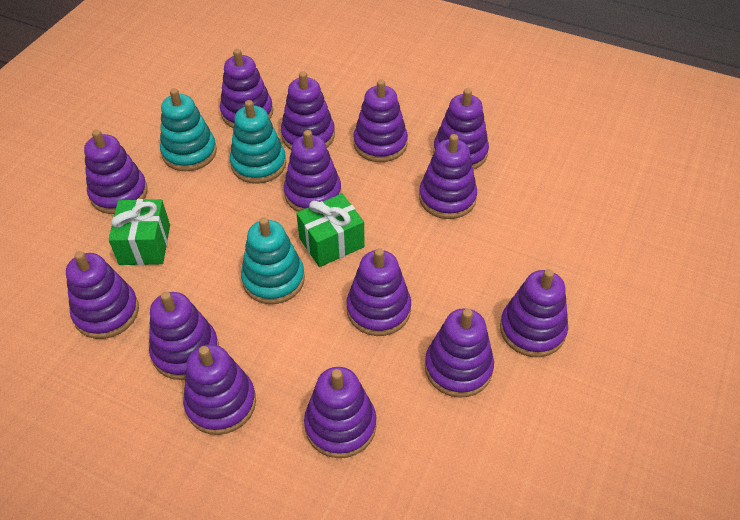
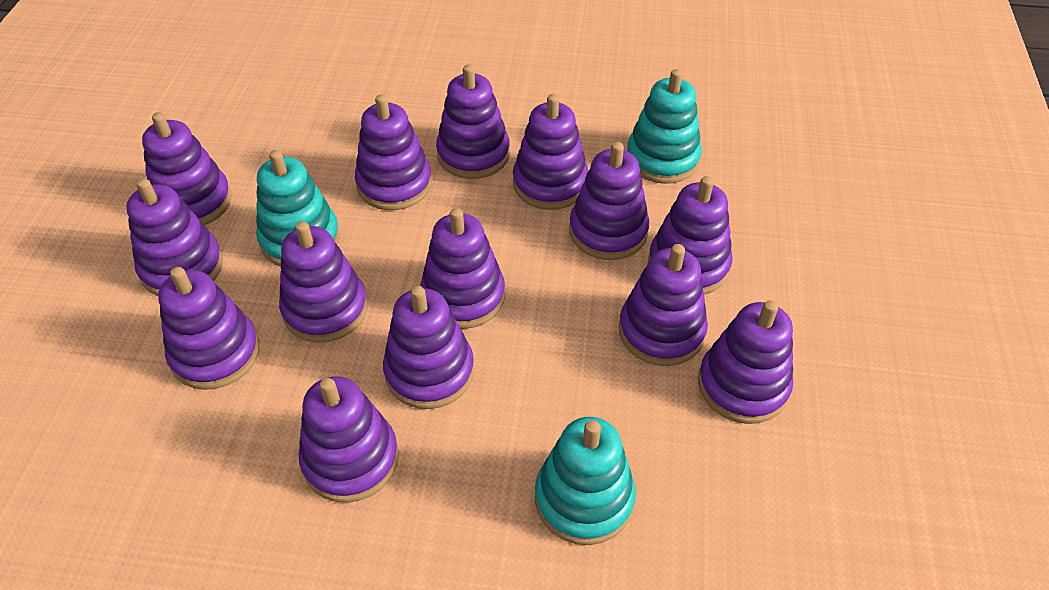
green gift: 2 -> 0

